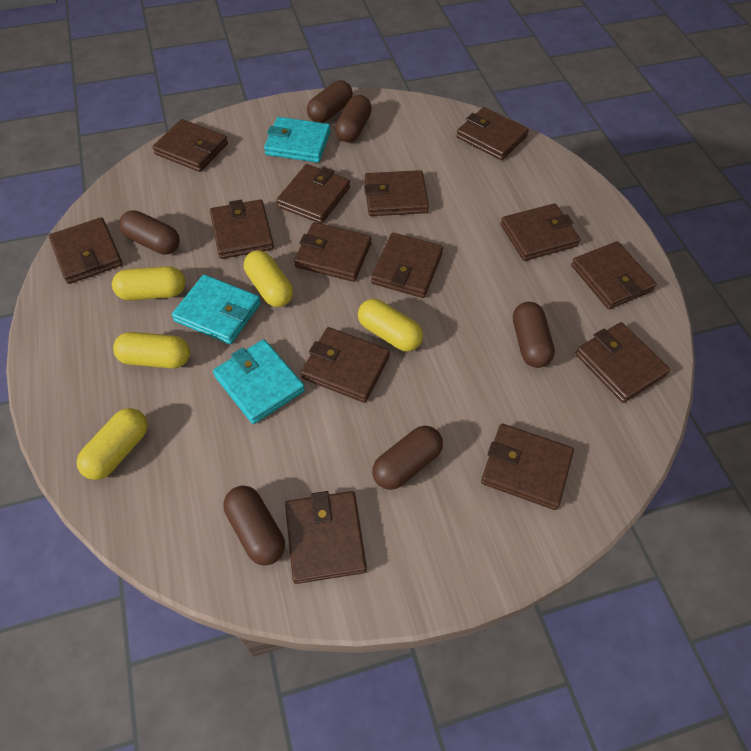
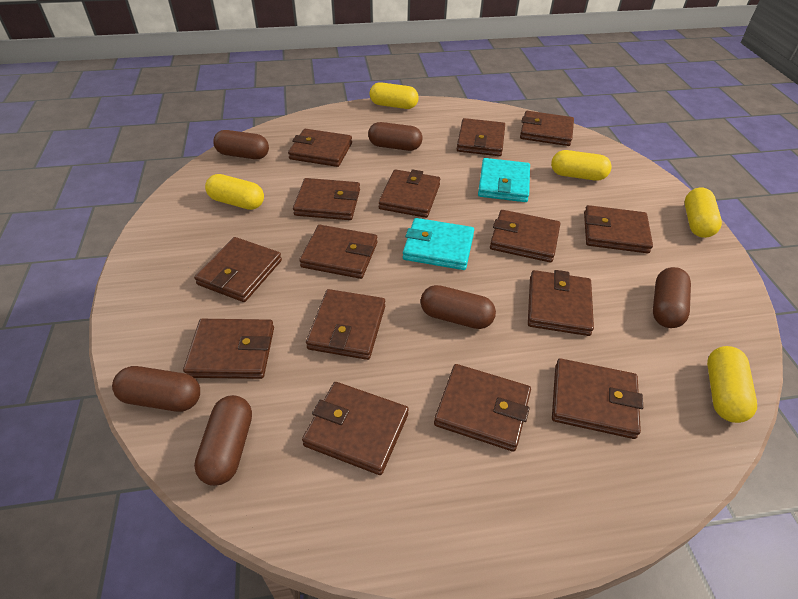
brown wallet: 14 -> 15
turquoise wallet: 3 -> 2

